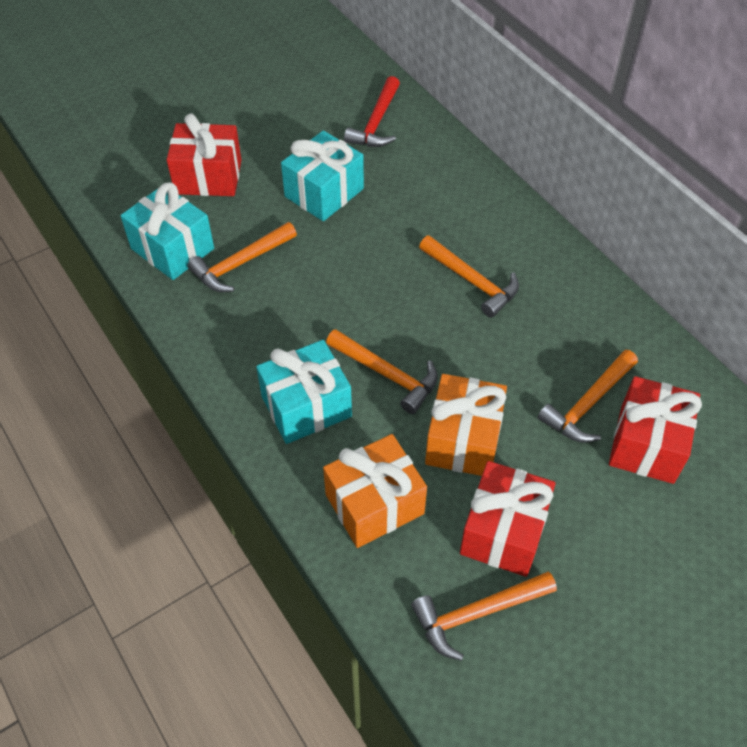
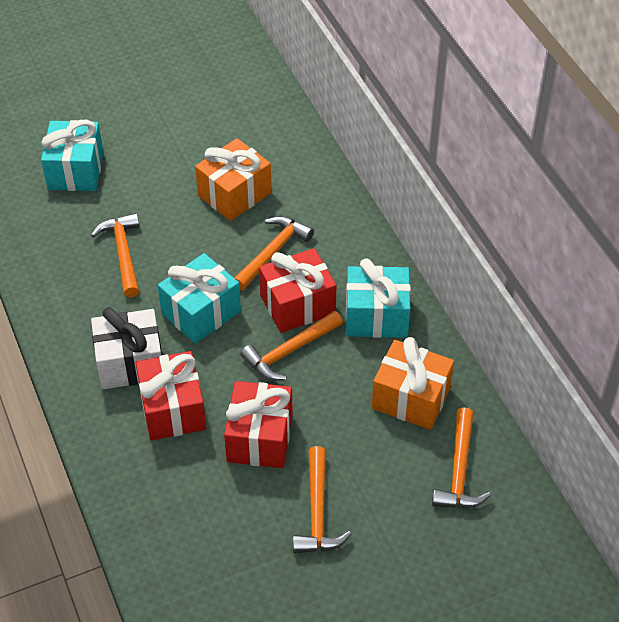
red hammer: 1 -> 0
white gift: 0 -> 1

